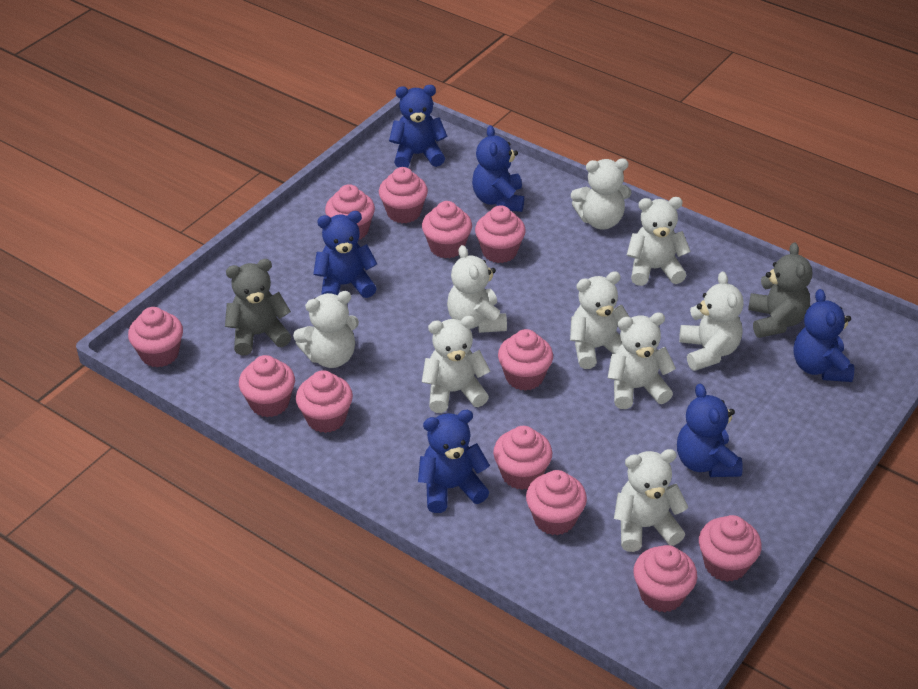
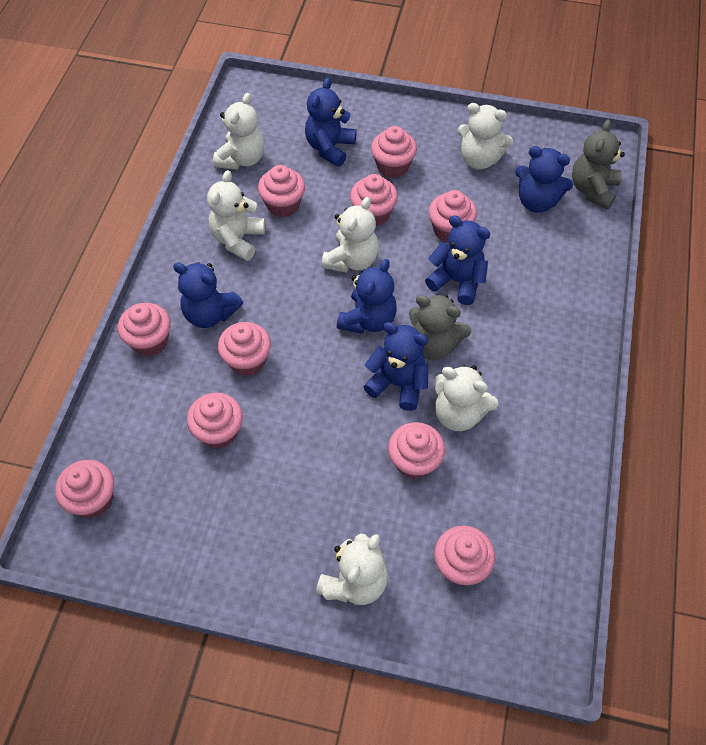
pink cupcake: 12 -> 10
white teddy bear: 9 -> 6

